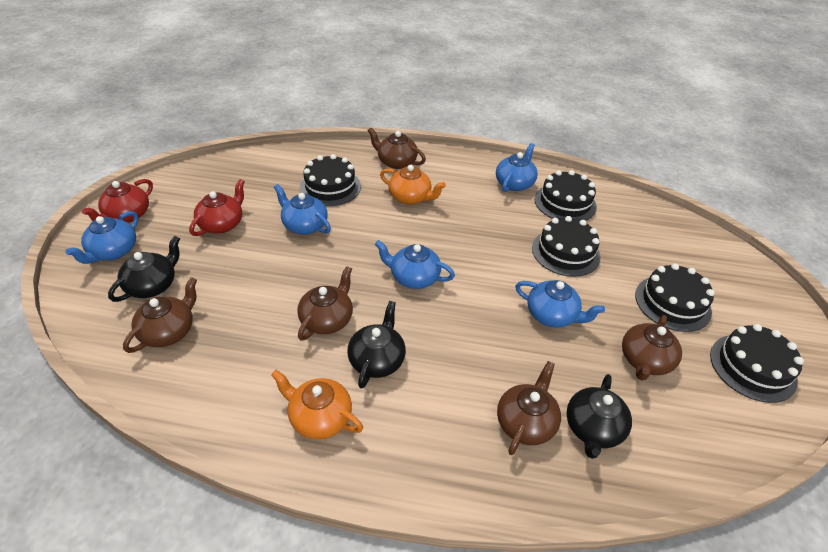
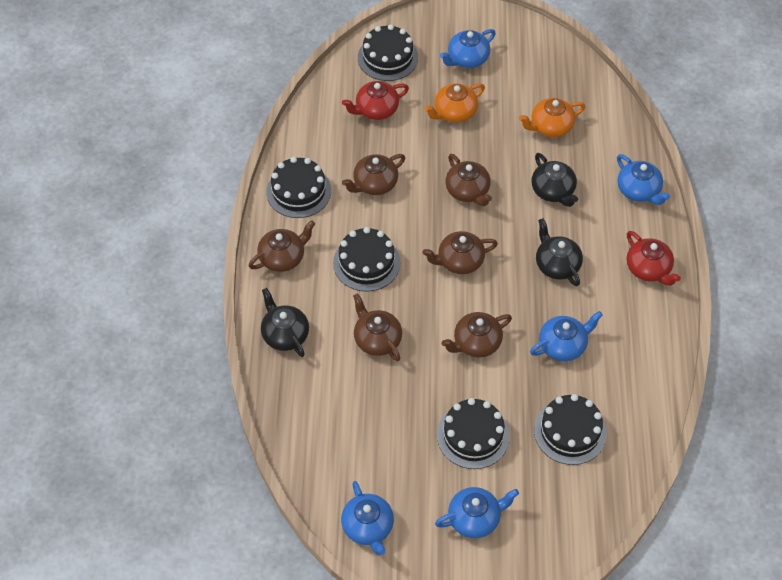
brown teapot: 5 -> 6

